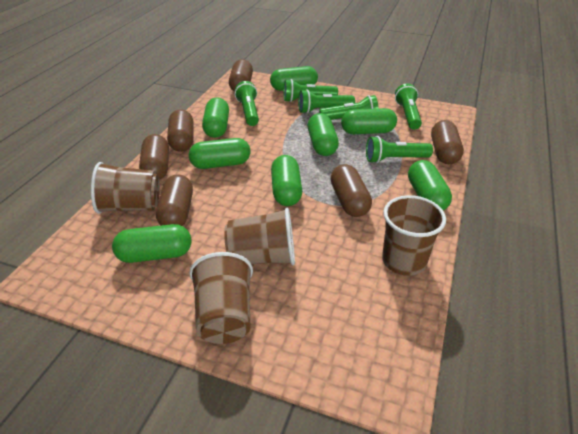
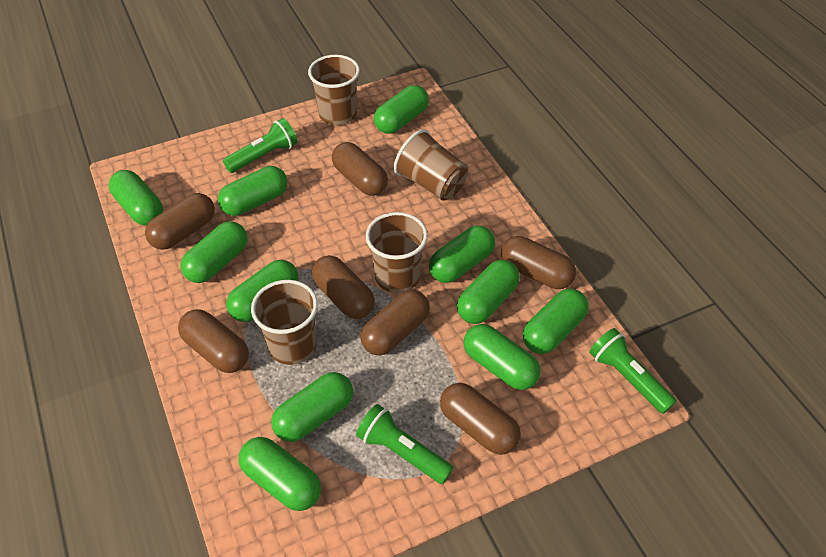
brown capsule: 6 -> 7
green capsule: 8 -> 11
green flashlight: 6 -> 3

